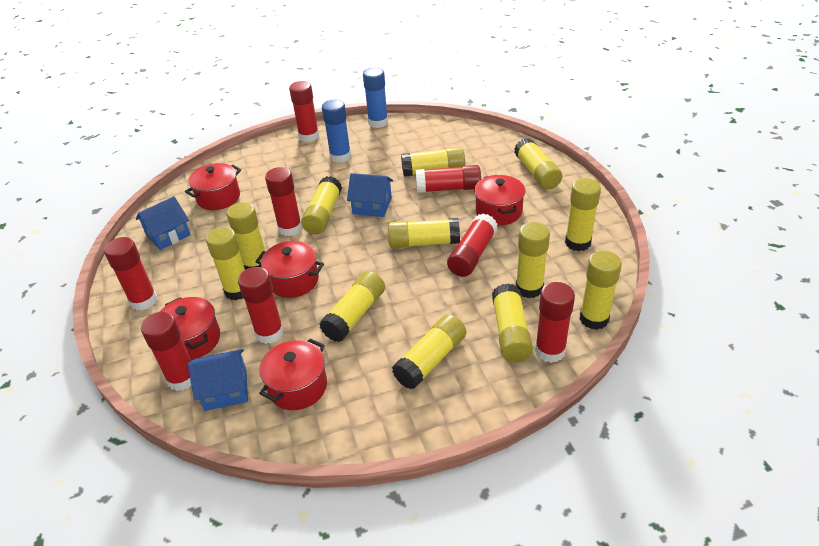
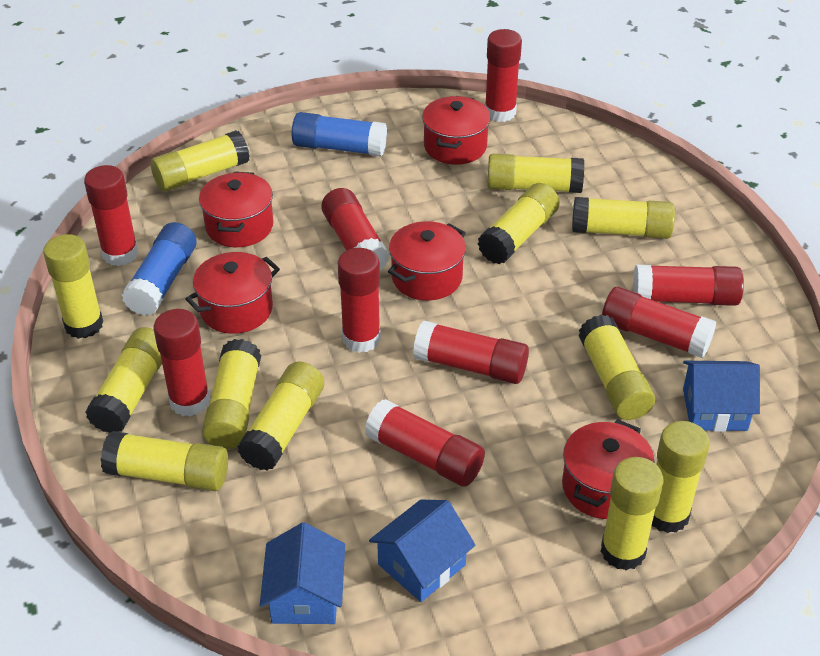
red glue stick: 8 -> 9

